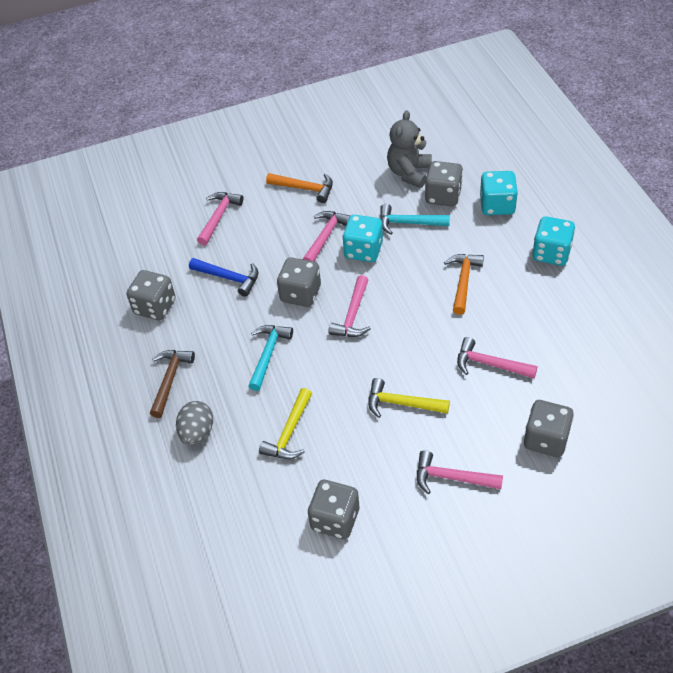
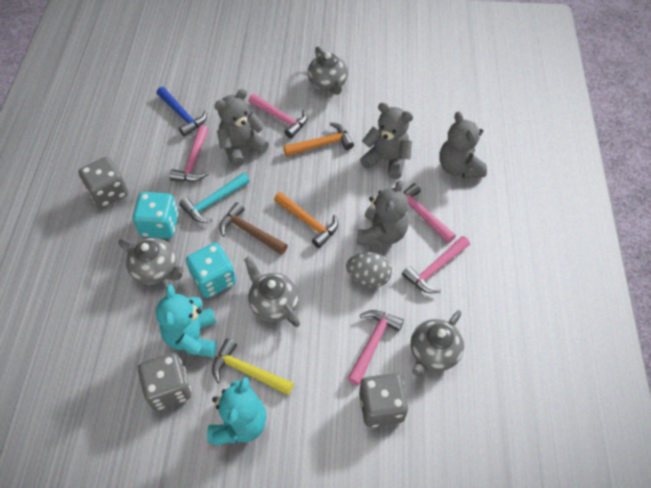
grey dice: 5 -> 3
grey teapot: 0 -> 4
grey teddy bear: 1 -> 4
turquoise dice: 3 -> 2
turquoise hammer: 2 -> 1
turquoise teddy bear: 0 -> 2
yellow hammer: 2 -> 1

